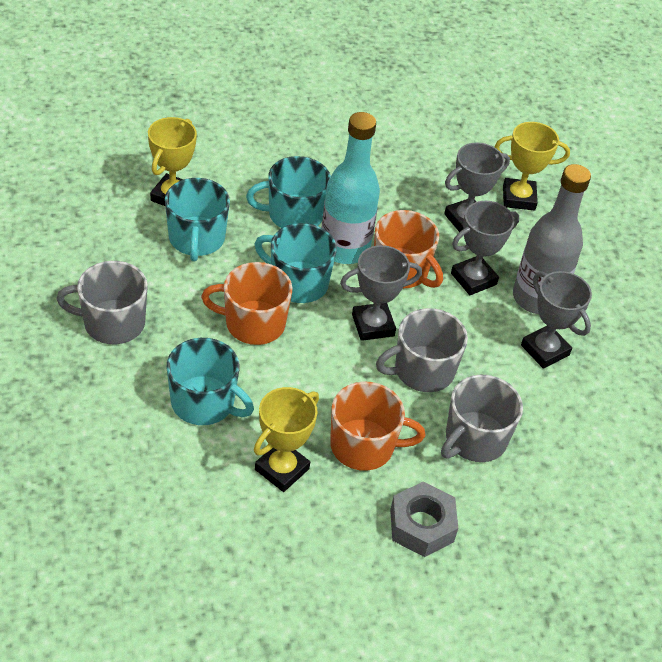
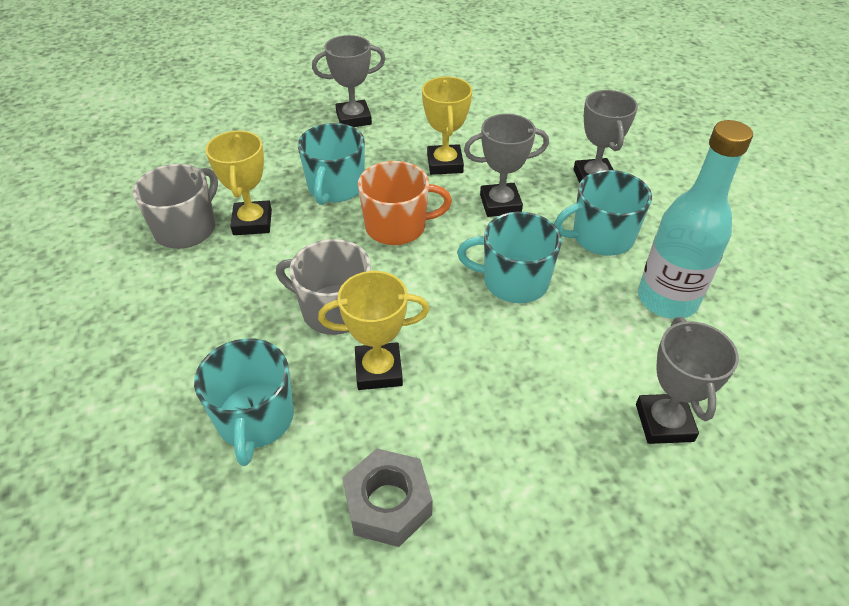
grey bottle: 1 -> 0
grey mug: 3 -> 2
orange mug: 3 -> 1

